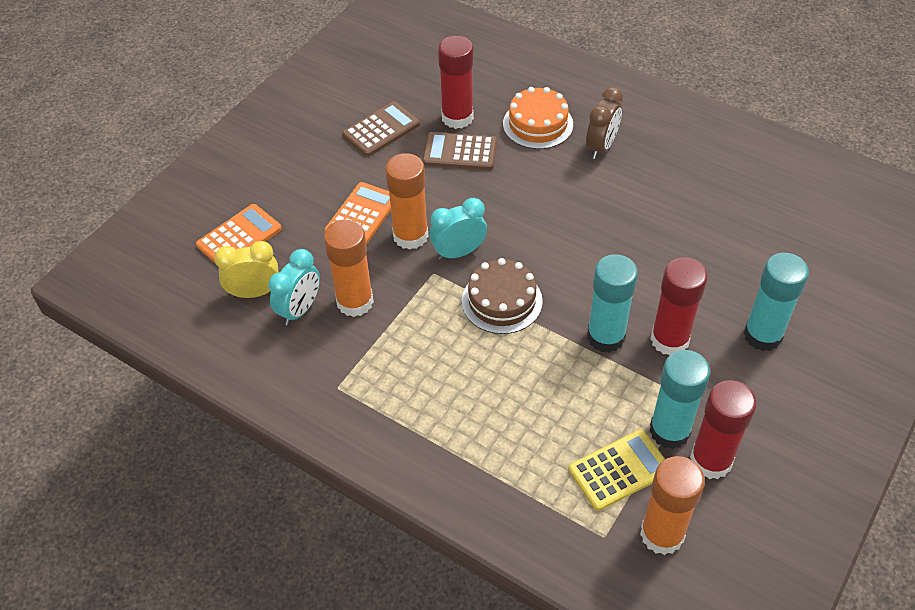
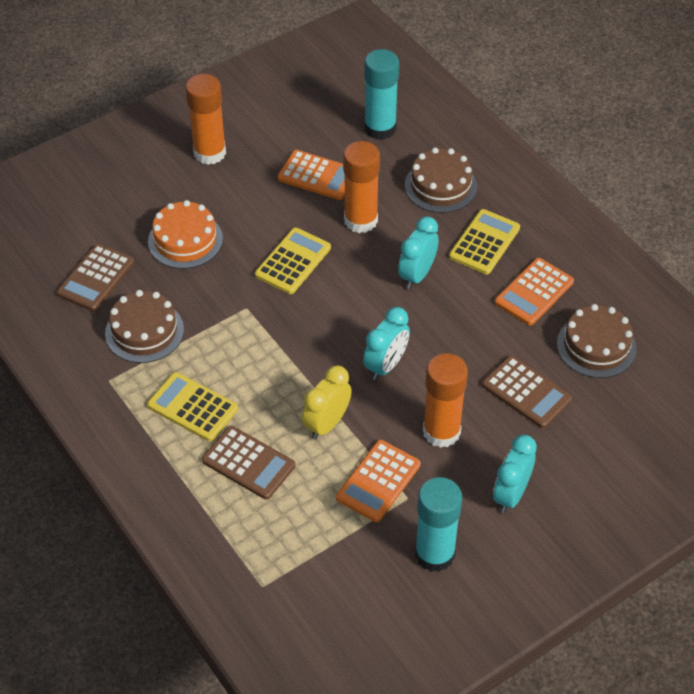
brown cake: 1 -> 3
brown calculator: 2 -> 3
brown clock: 1 -> 0
orange calculator: 2 -> 3
red glue stick: 3 -> 0
turquoise clock: 2 -> 3
turquoise glue stick: 3 -> 2
yellow calculator: 1 -> 3

